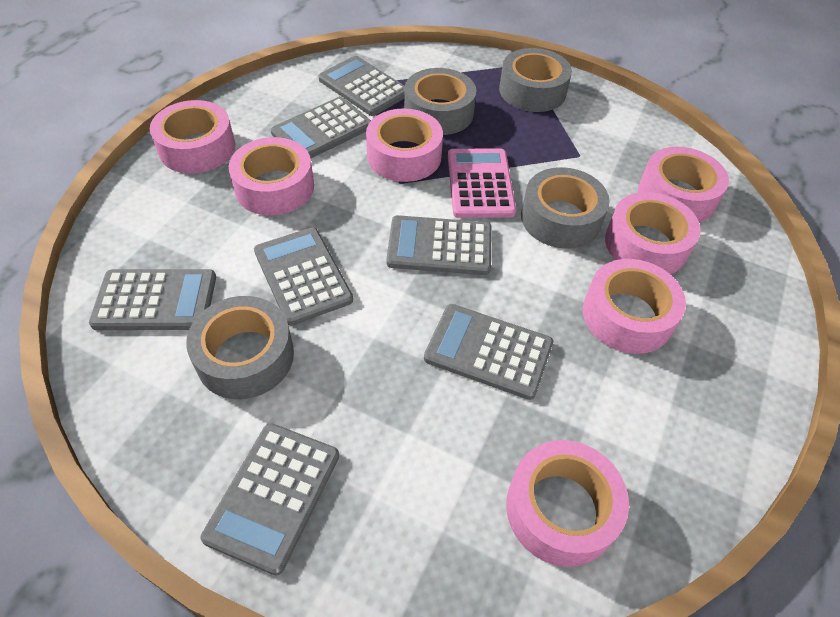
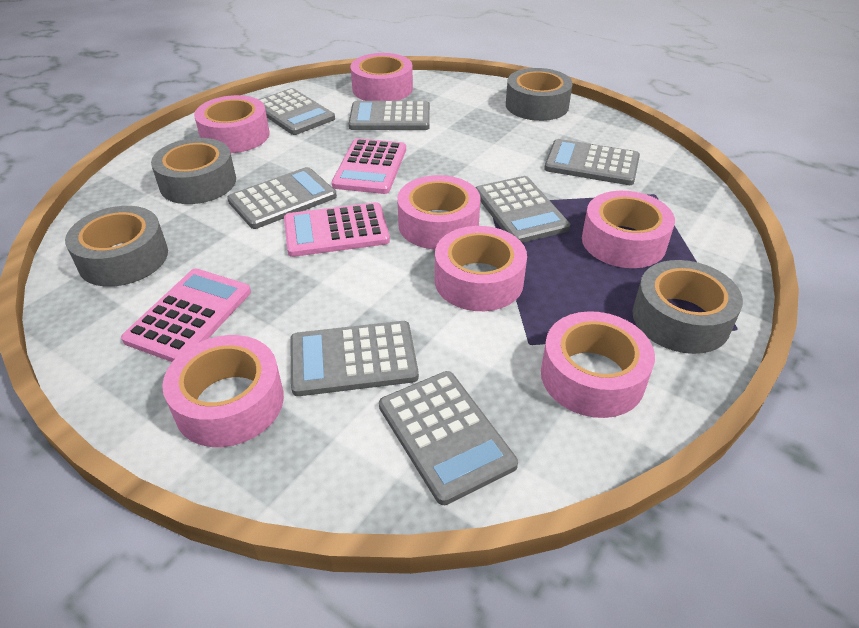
pink calculator: 1 -> 3

